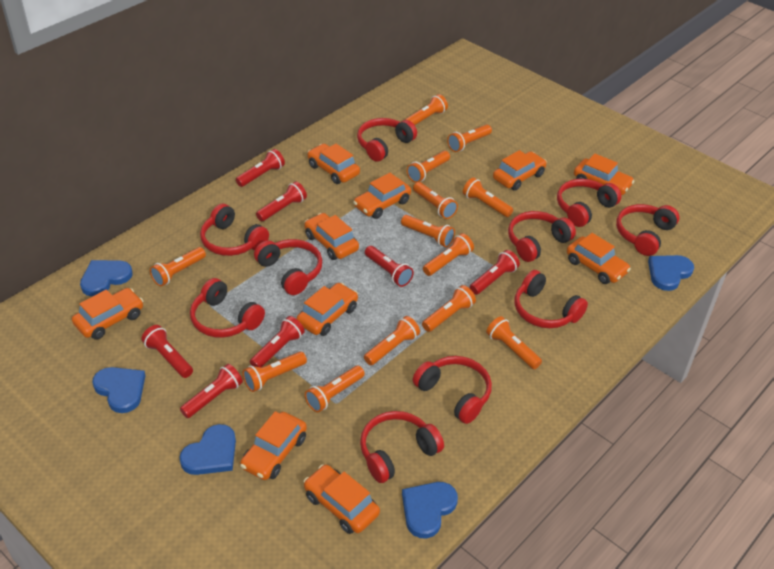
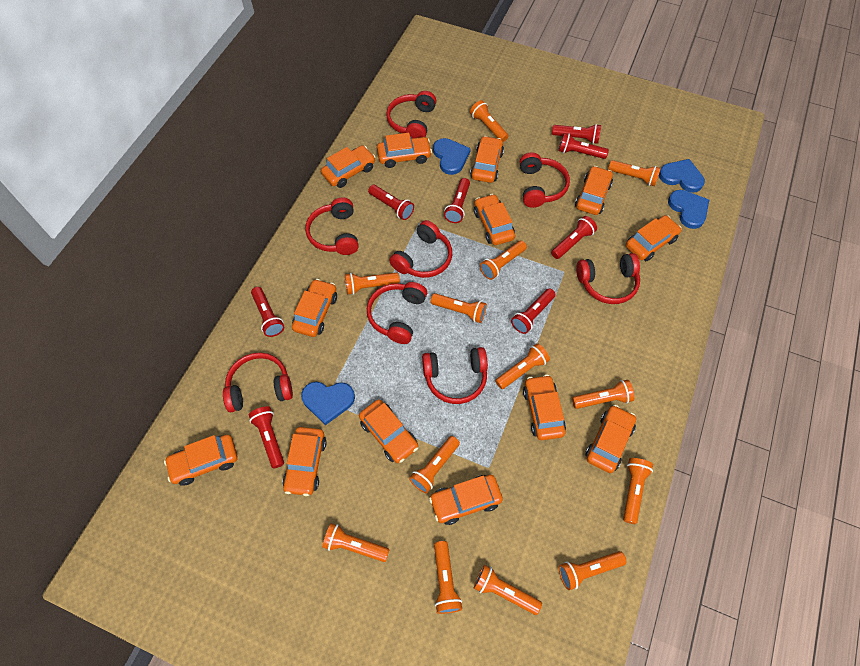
blue heart: 5 -> 4
orange car: 10 -> 13
red flashlight: 7 -> 8
red headphones: 10 -> 8

